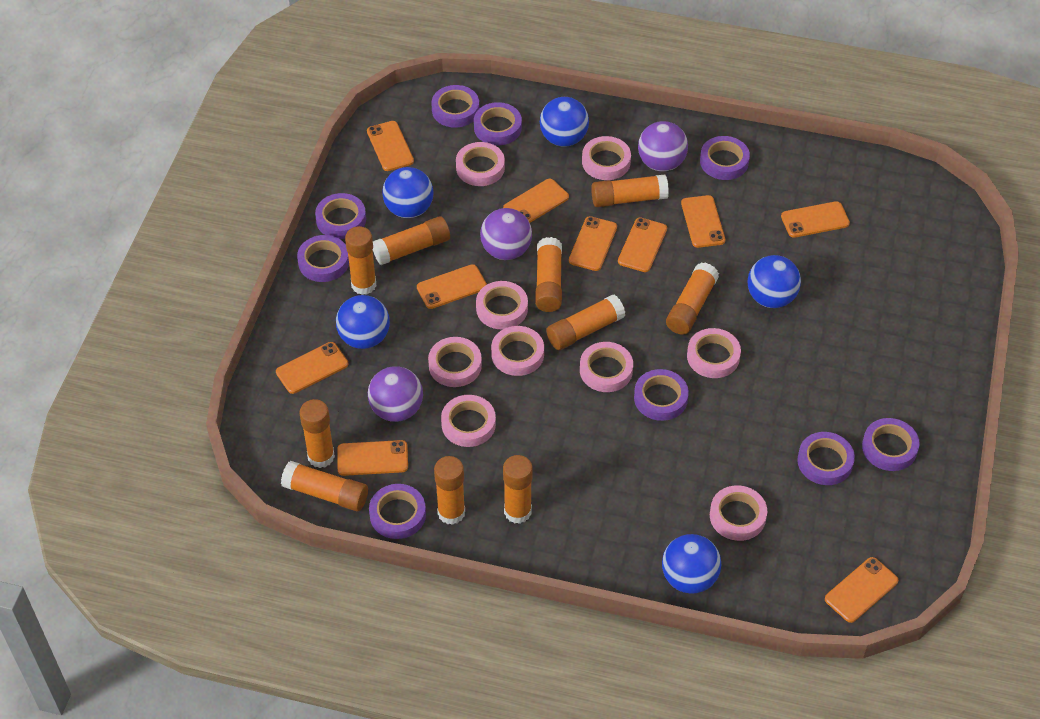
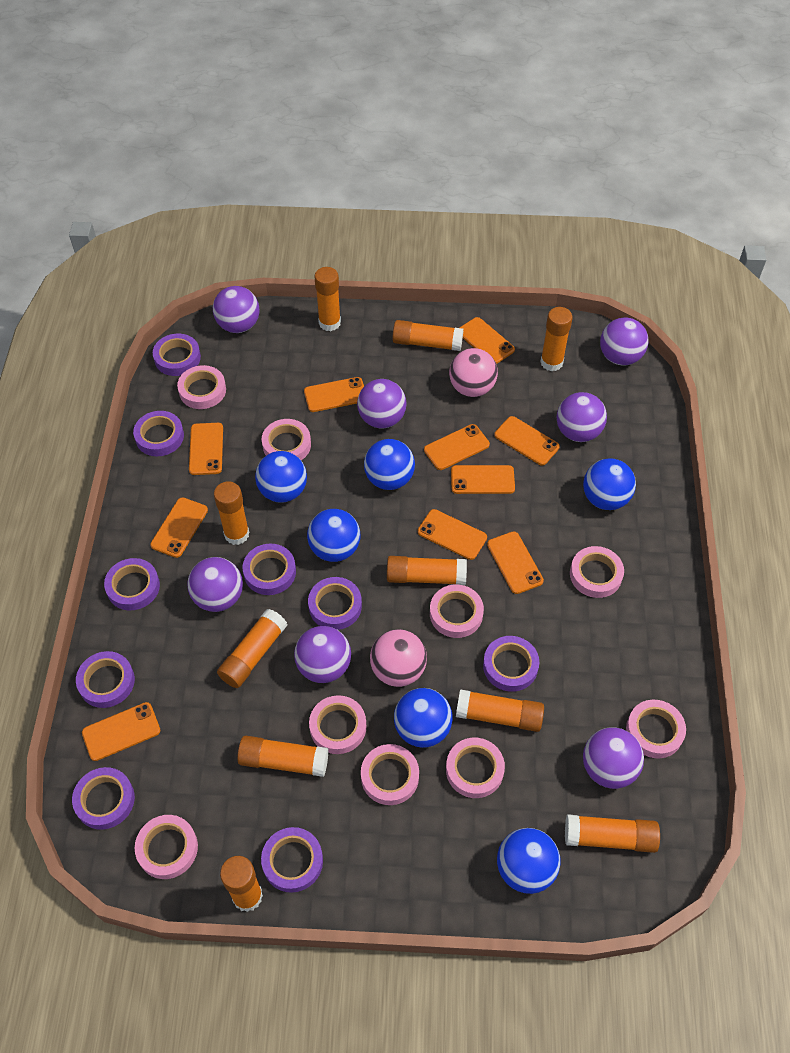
blue ball: 5 -> 6
pink ball: 0 -> 2
purple ball: 3 -> 7

